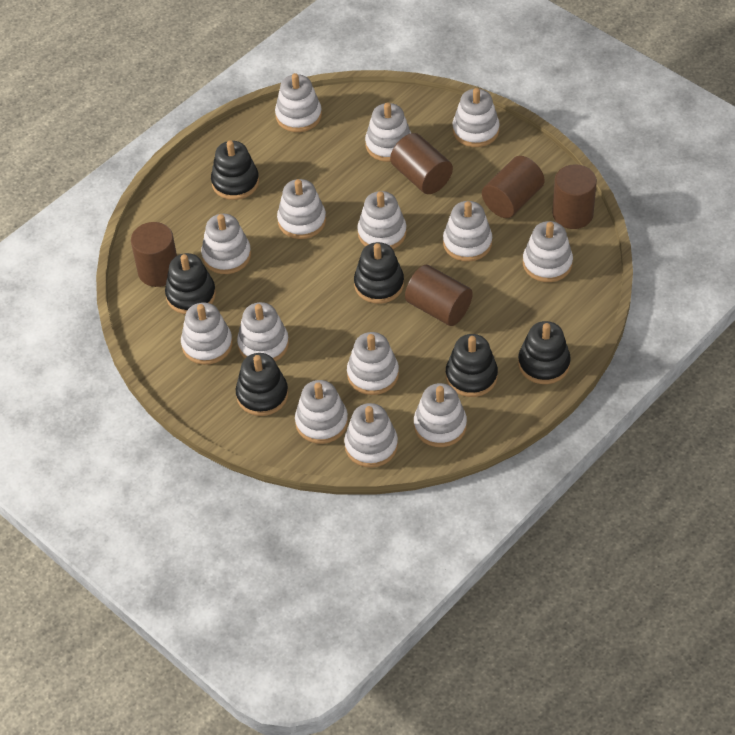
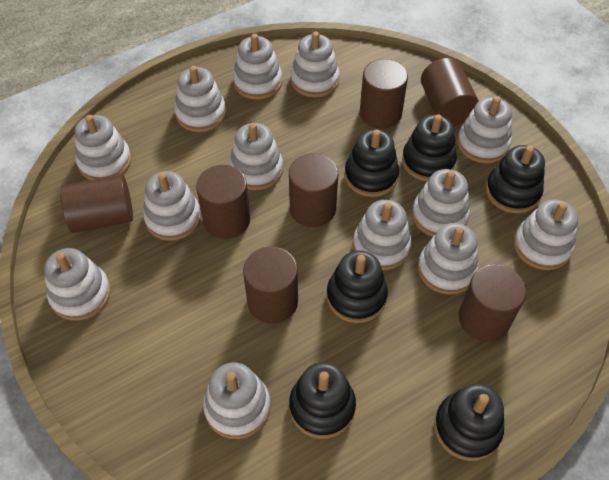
brown cylinder: 5 -> 7
white stacking toy: 14 -> 13

